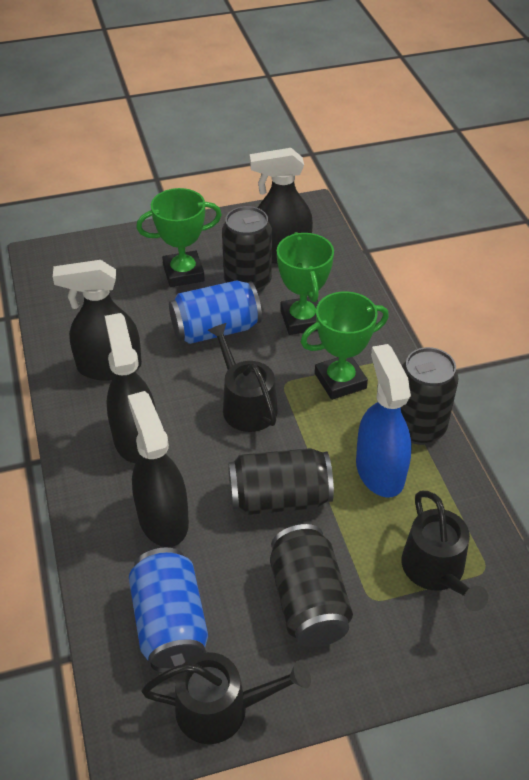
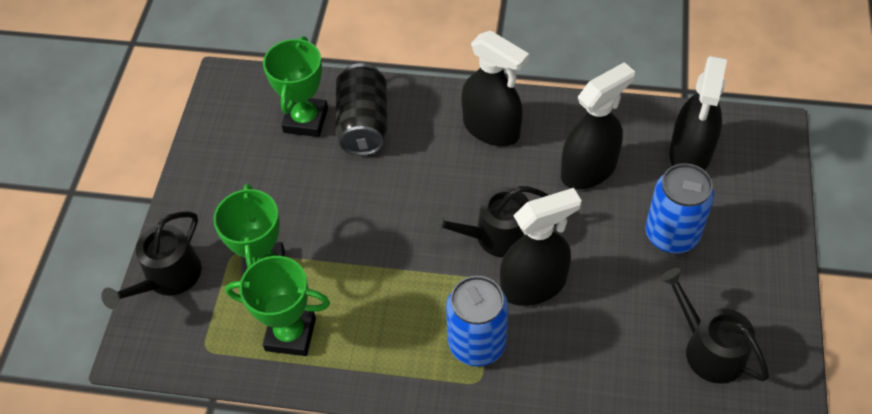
black can: 4 -> 1
blue spray bottle: 1 -> 0

